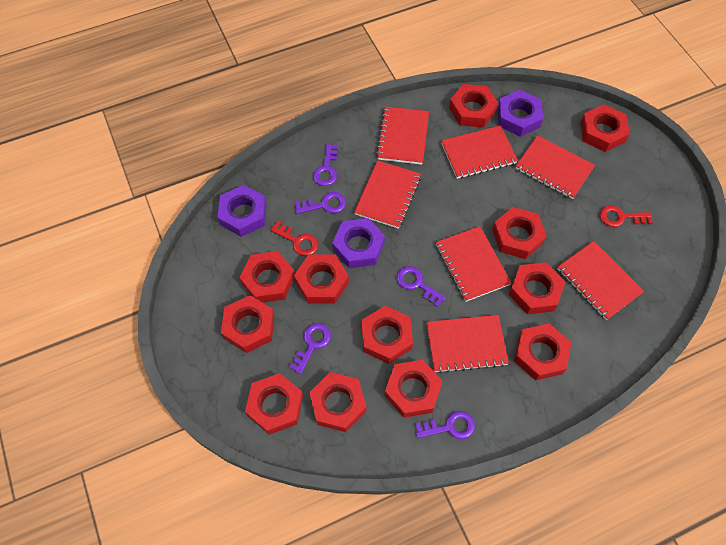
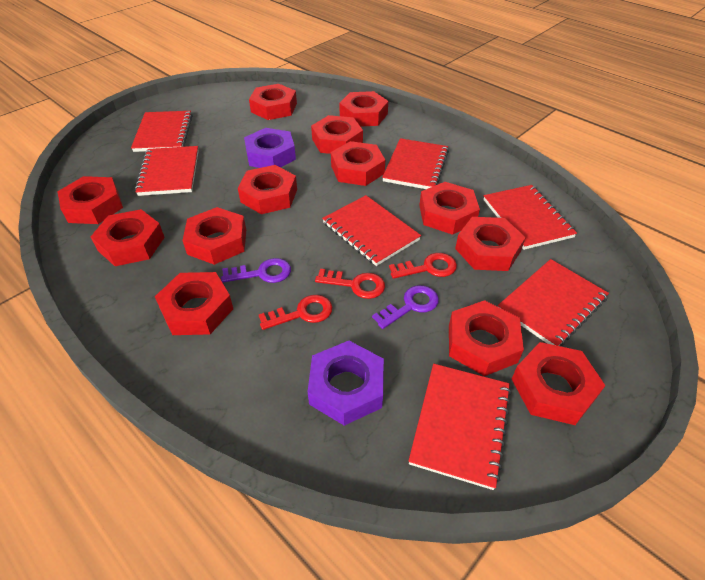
purple key: 5 -> 2
purple nut: 3 -> 2
red key: 2 -> 3
red nut: 12 -> 13

